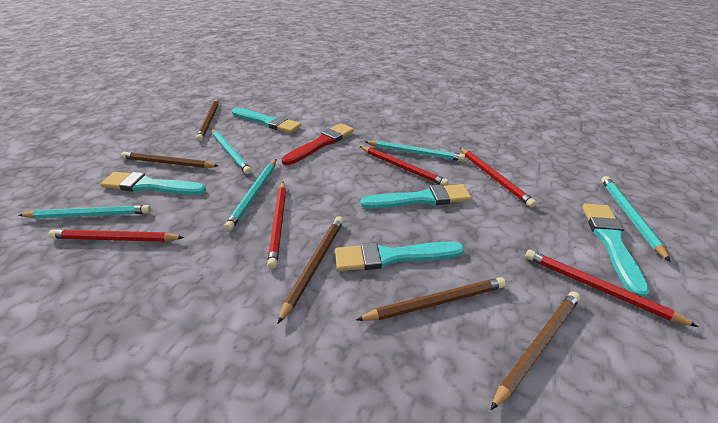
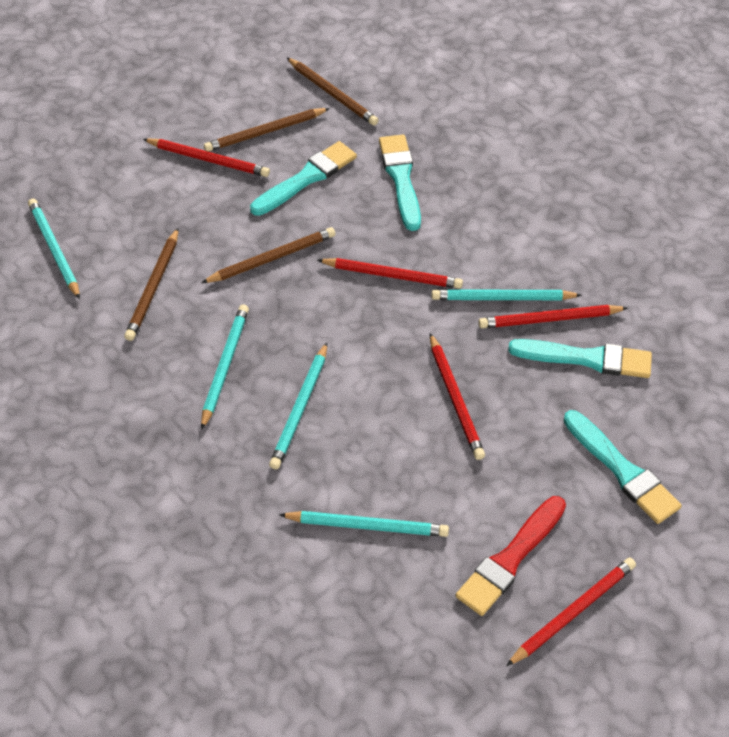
brown pencil: 5 -> 4
turquoise brush: 5 -> 4

